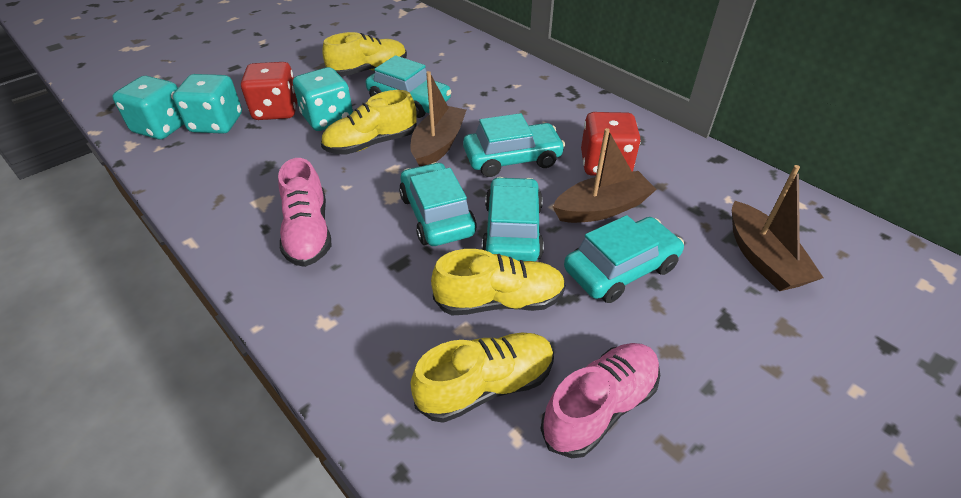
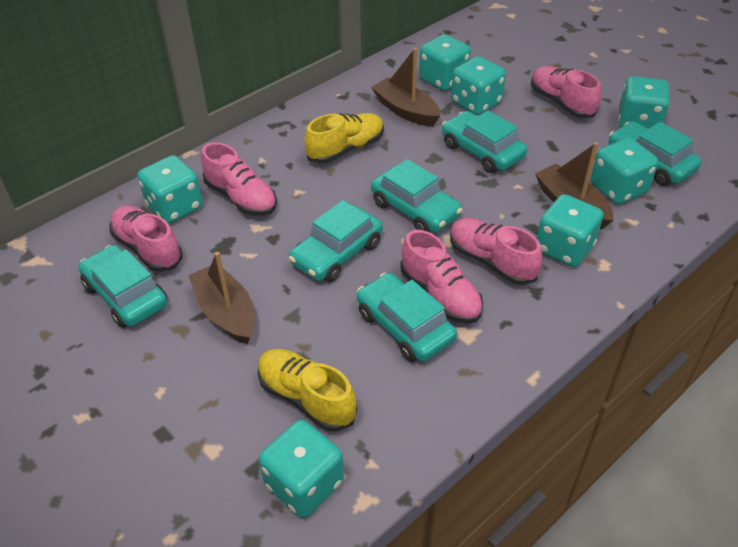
pink shoe: 2 -> 5
red dice: 2 -> 0
turquoise car: 5 -> 6
turquoise dice: 3 -> 7
yellow shoe: 4 -> 2

